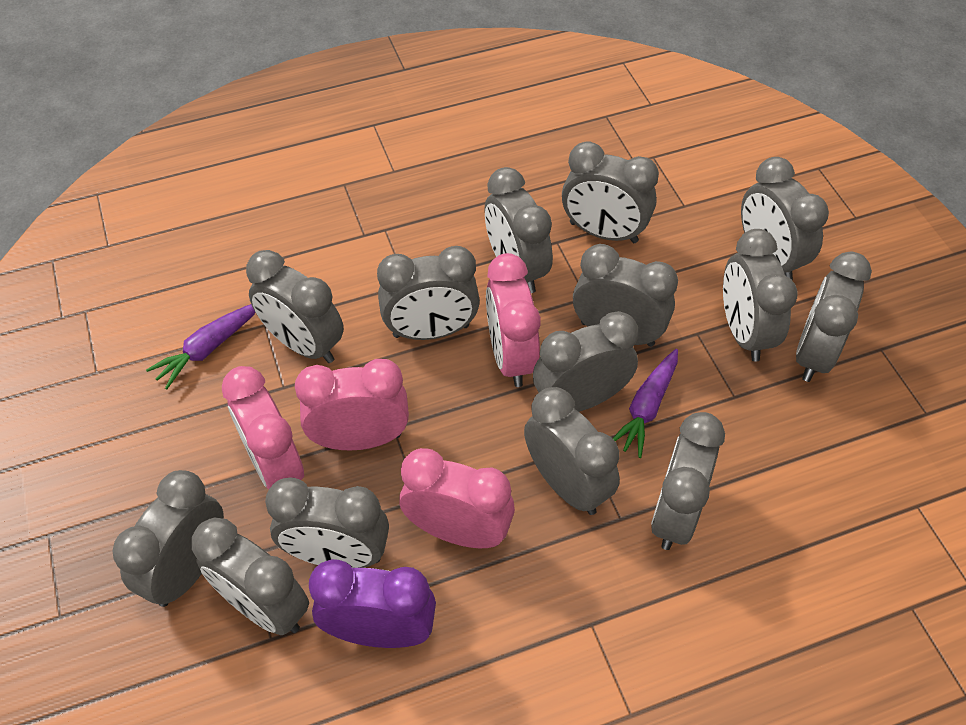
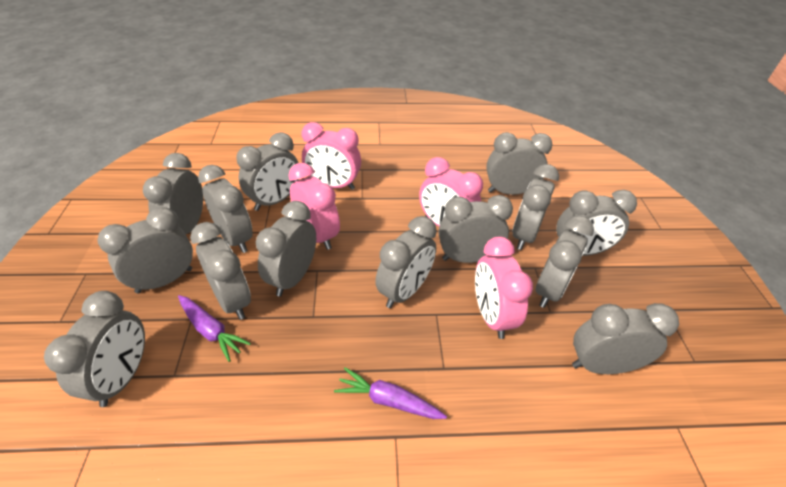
purple clock: 1 -> 0

